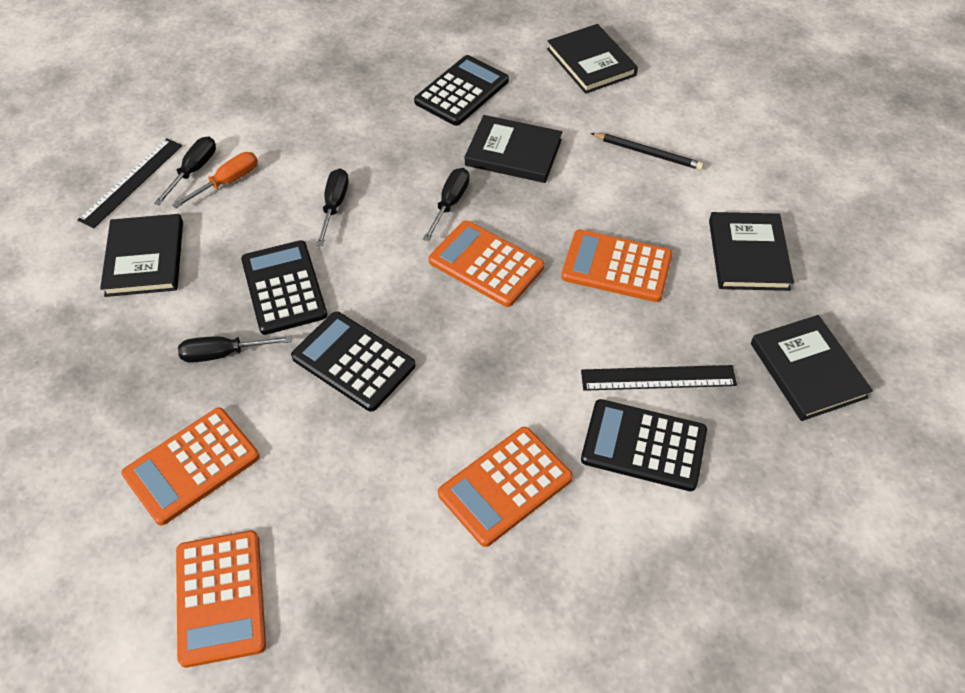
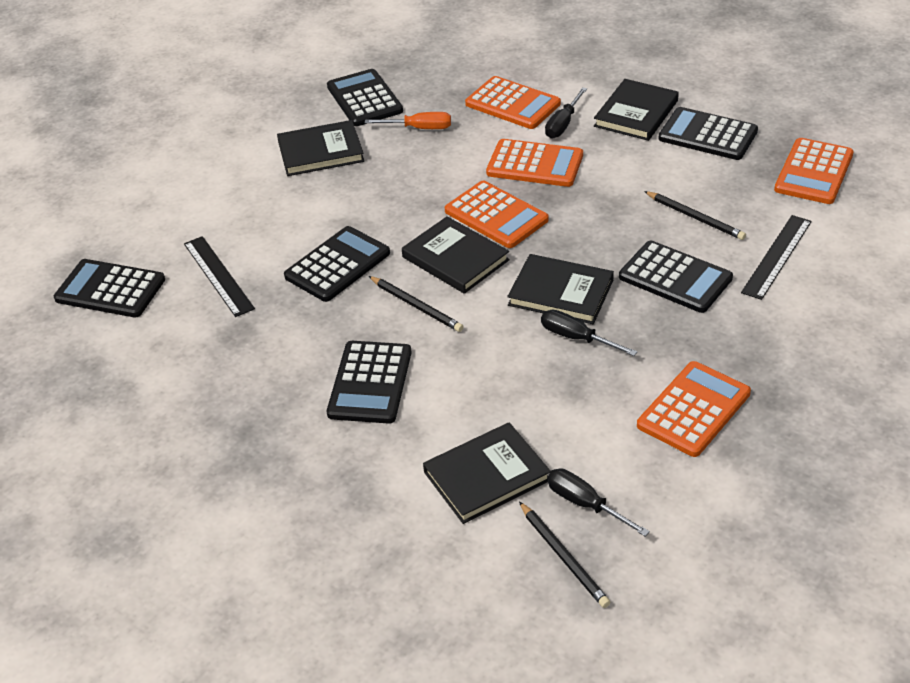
black calculator: 4 -> 6
black pencil: 1 -> 3
black screwdriver: 4 -> 3

